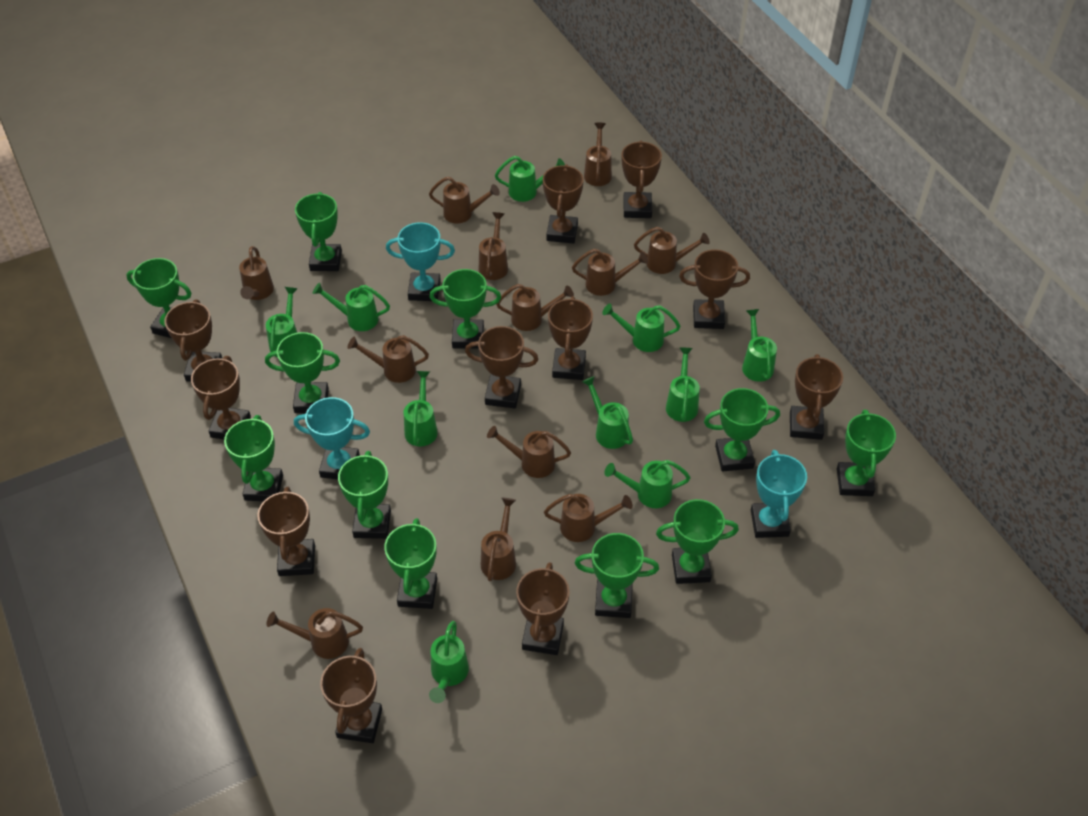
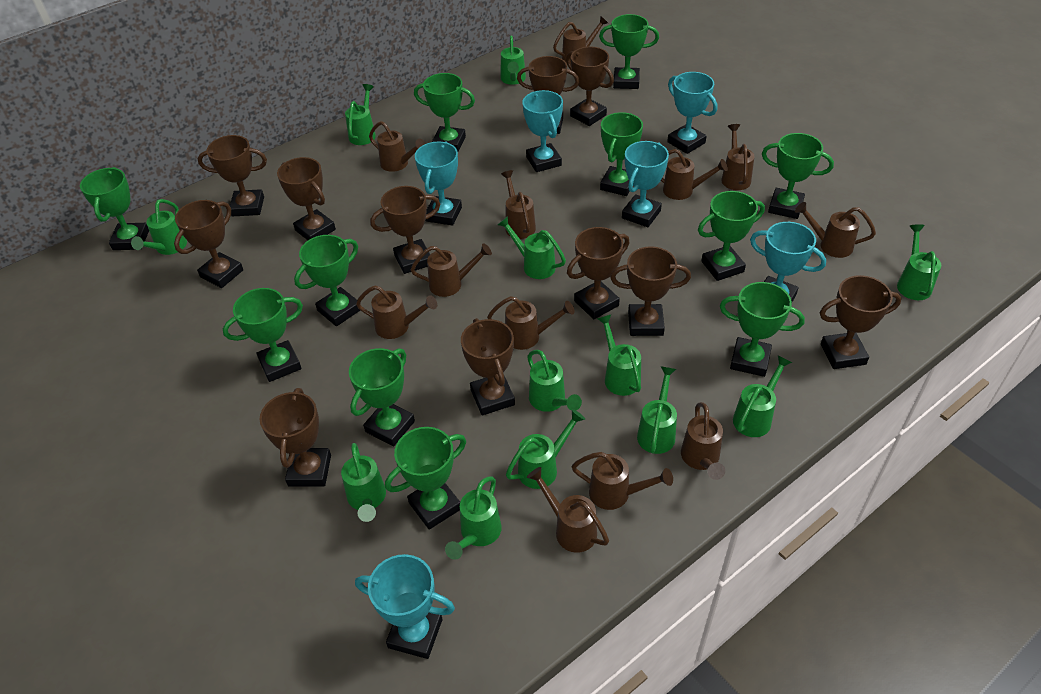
green watering can: 10 -> 12
turquoise trophy: 3 -> 6

